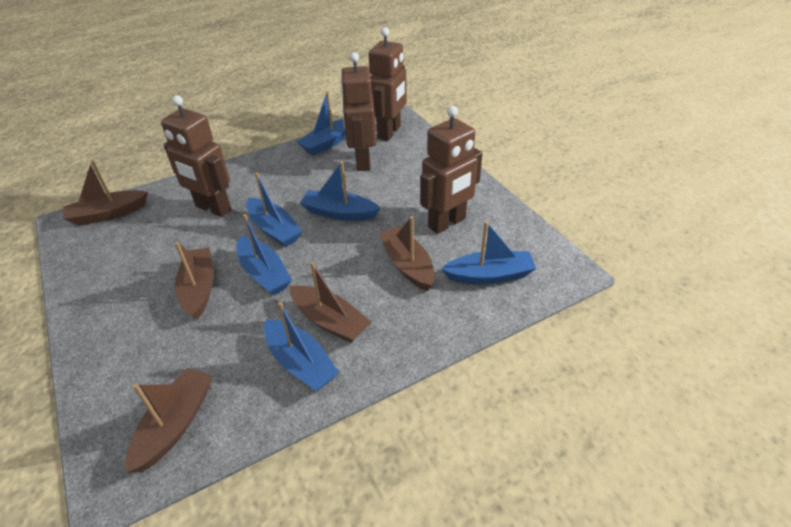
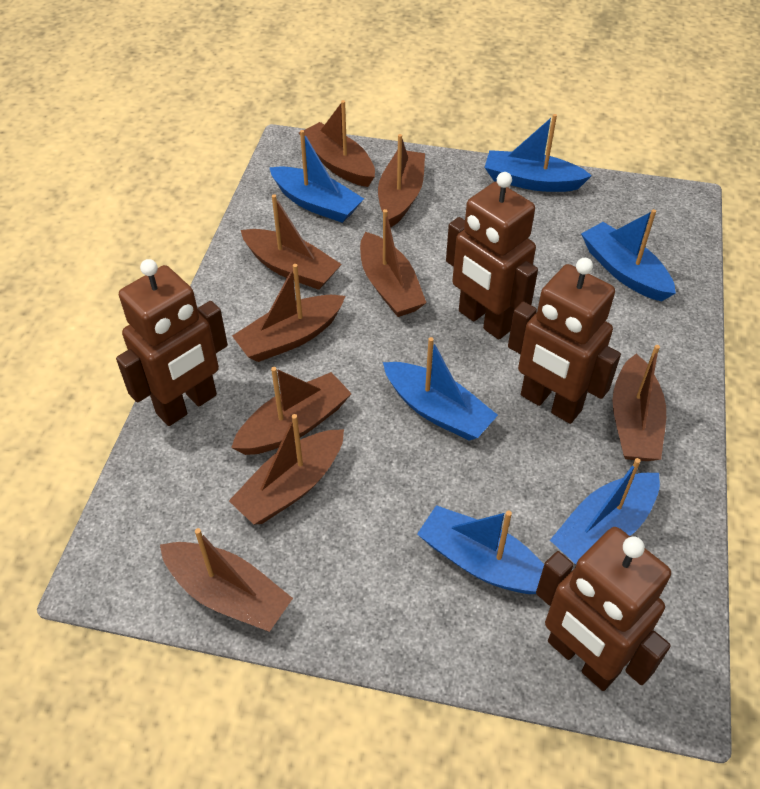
brown boat: 5 -> 9

